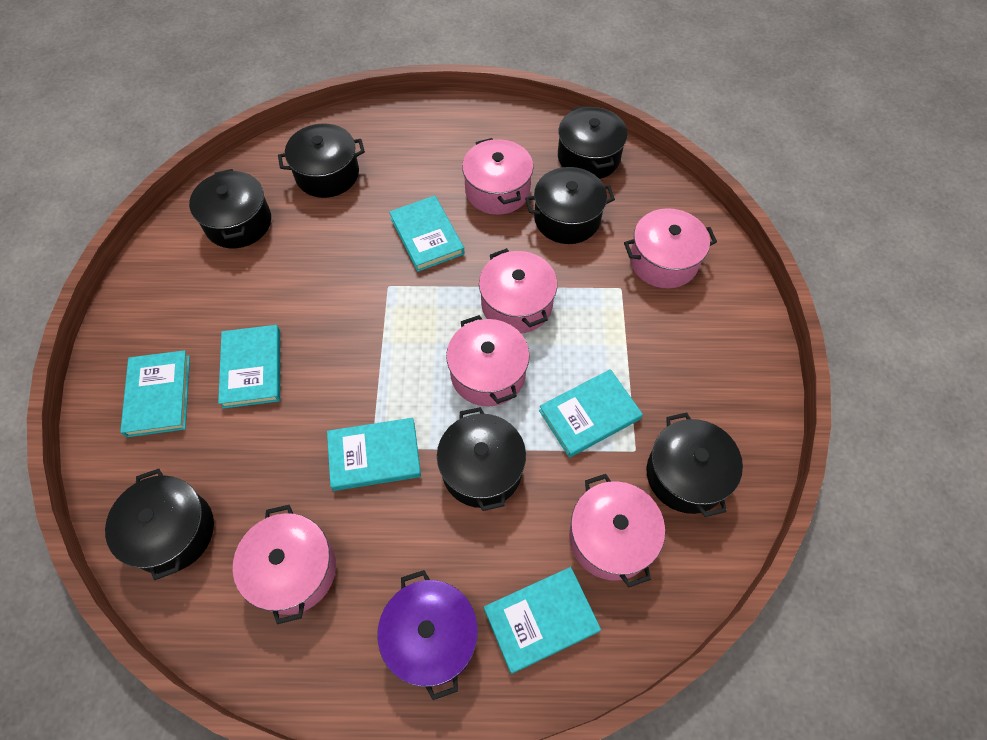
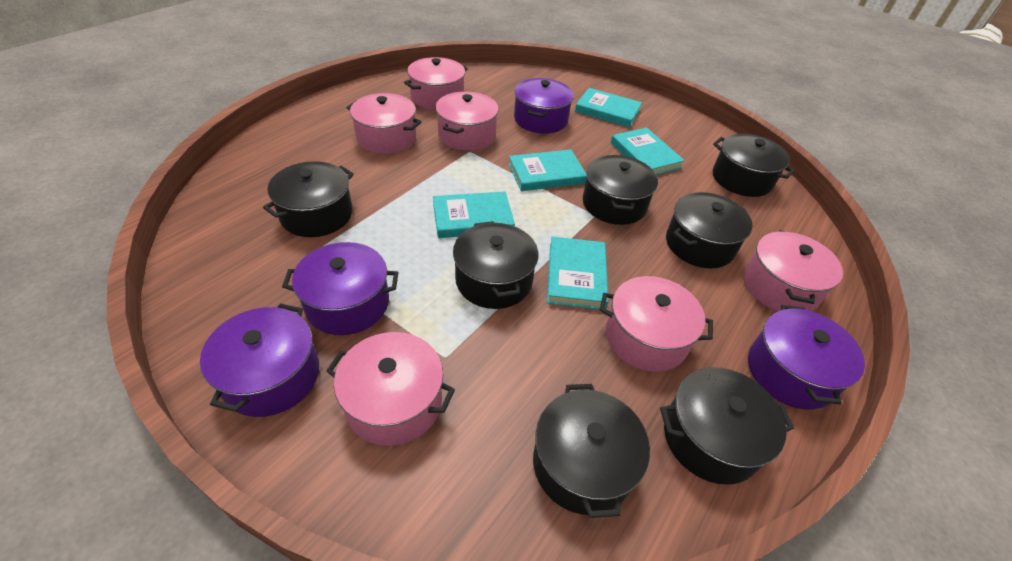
purple pot: 1 -> 4
turquoise book: 6 -> 5

